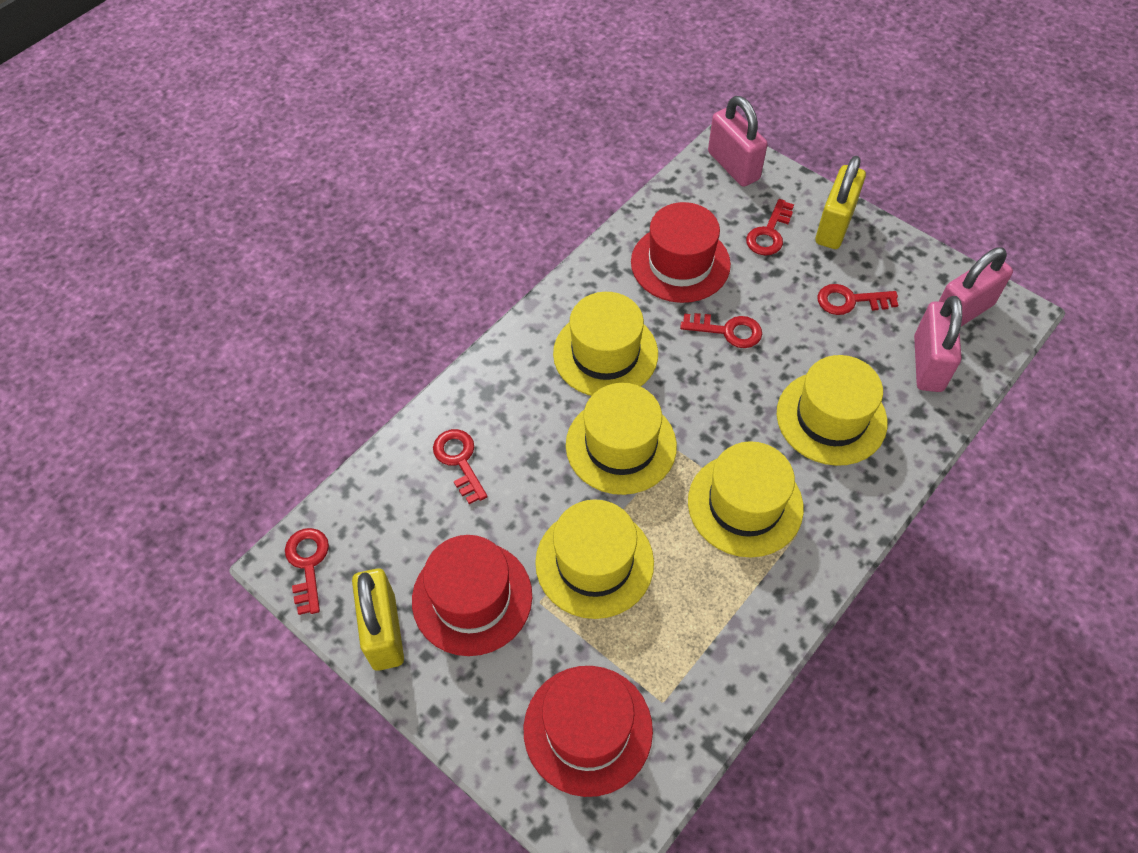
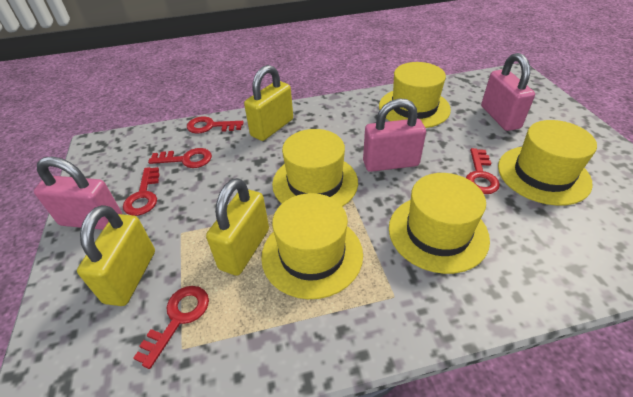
red hat: 3 -> 0
yellow padlock: 2 -> 3

